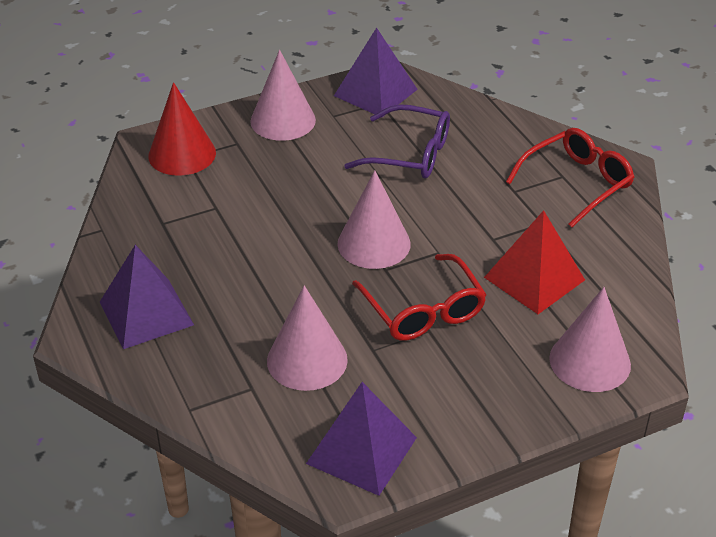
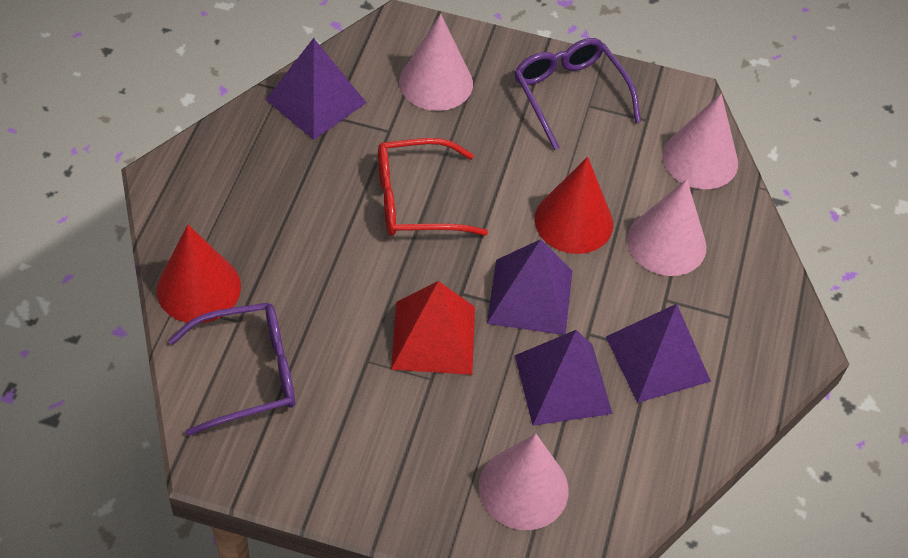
purple glasses: 1 -> 2
purple pyramid: 3 -> 4
red cone: 1 -> 2
red glasses: 2 -> 1

